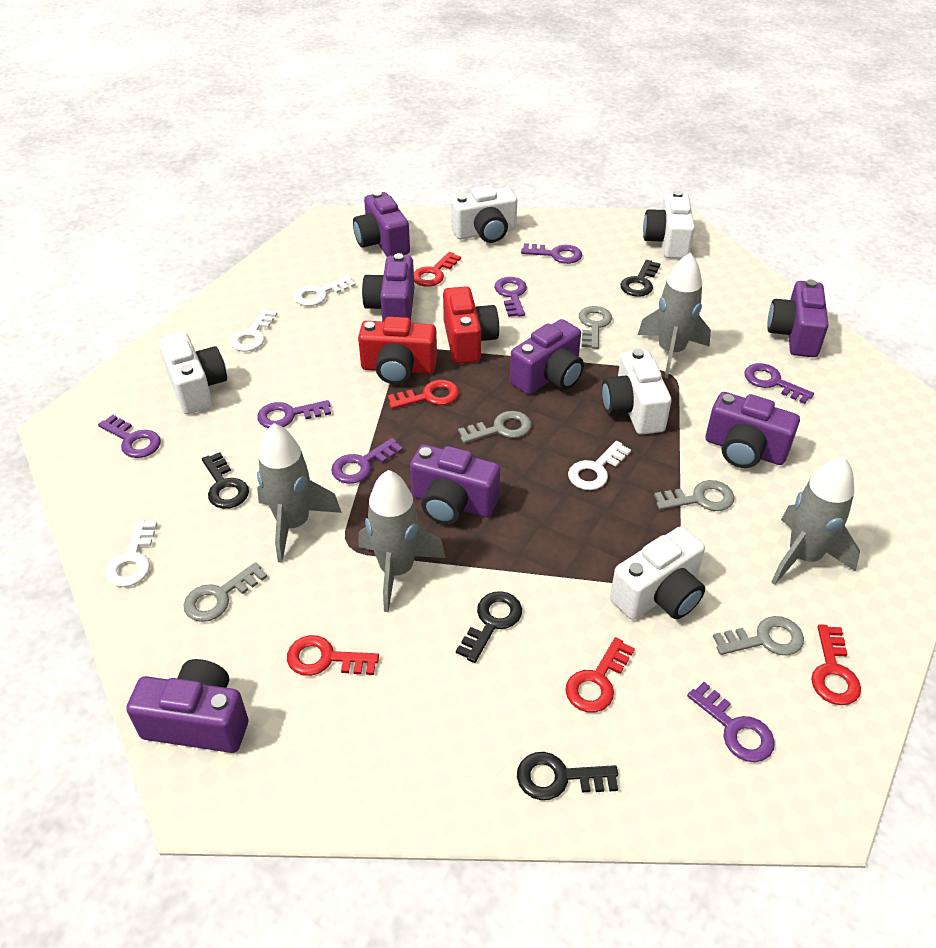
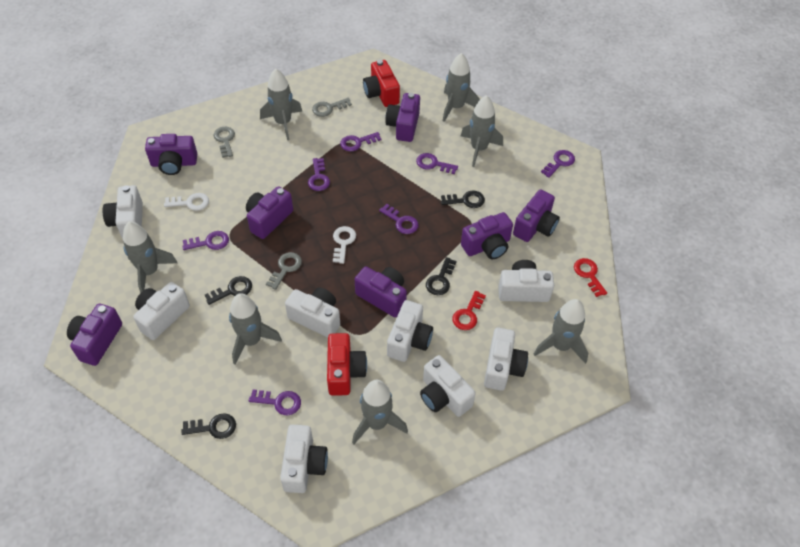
grey key: 5 -> 3
grey rocket: 4 -> 7
red key: 5 -> 2
white camera: 5 -> 8
white key: 4 -> 2

